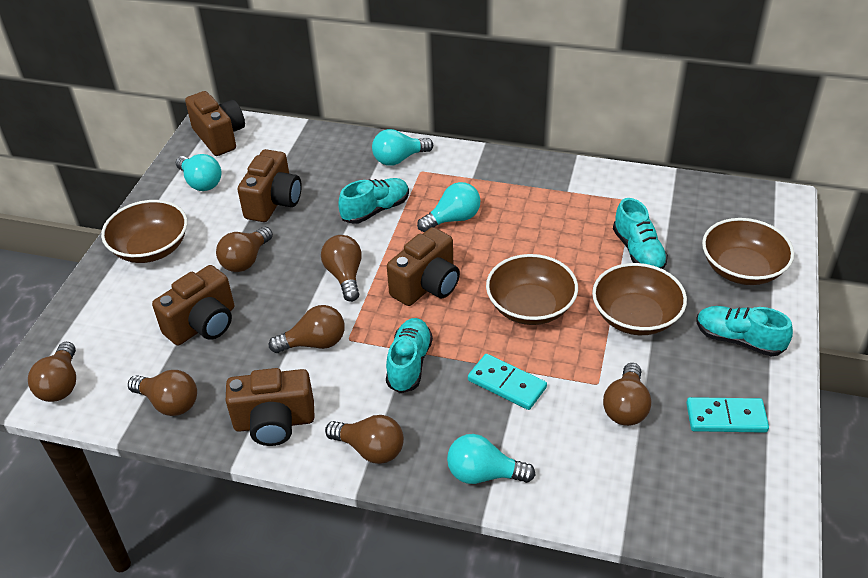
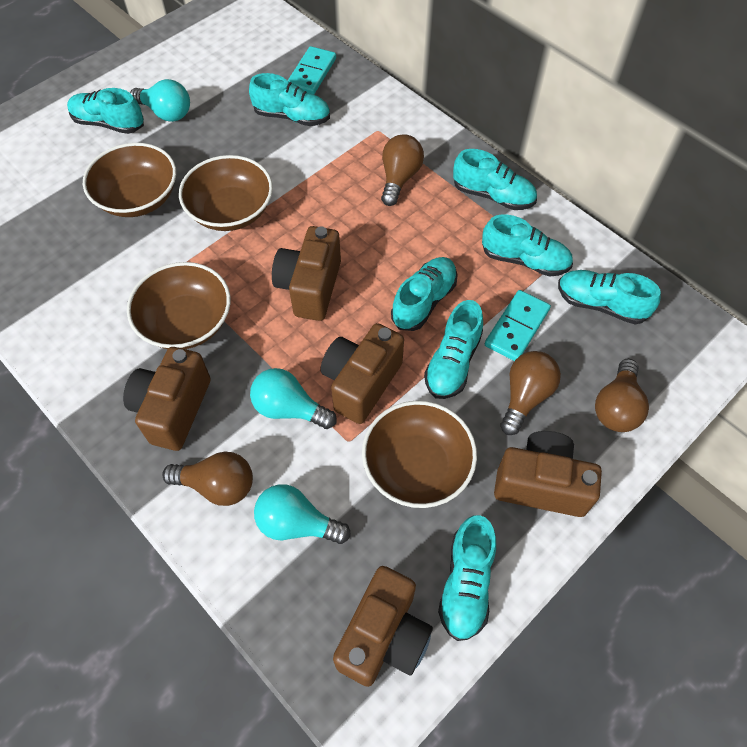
brown light bulb: 7 -> 4
turquoise light bulb: 4 -> 3
turquoise shoe: 4 -> 8

